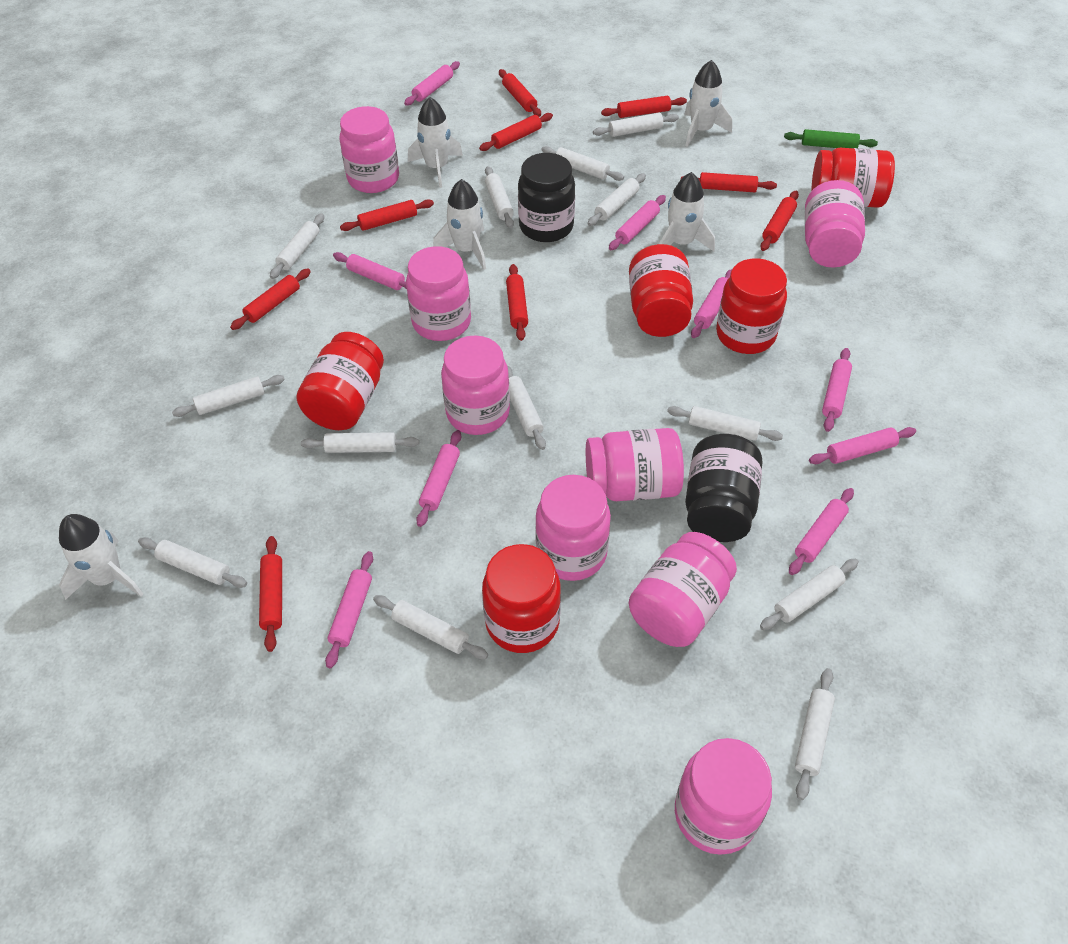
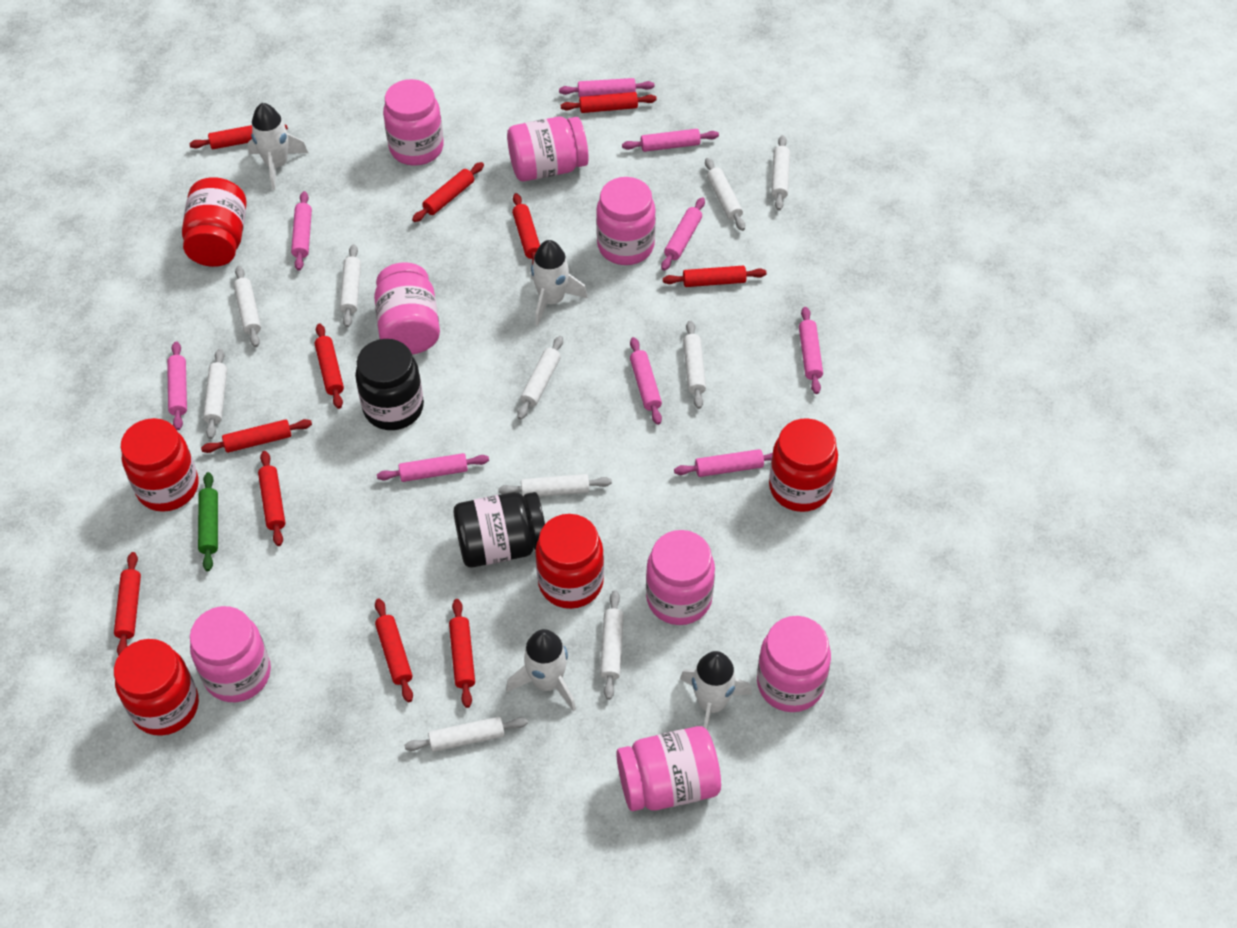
red rolling pin: 9 -> 11
white rocket: 5 -> 4
white rolling pin: 13 -> 10

